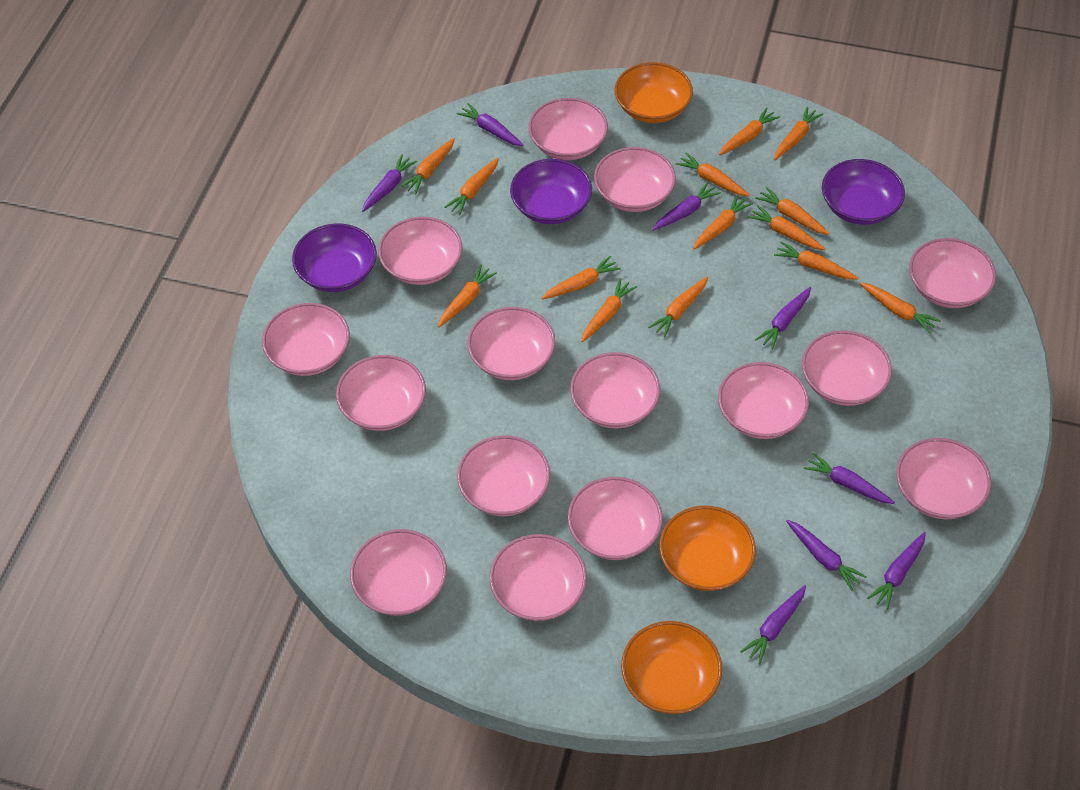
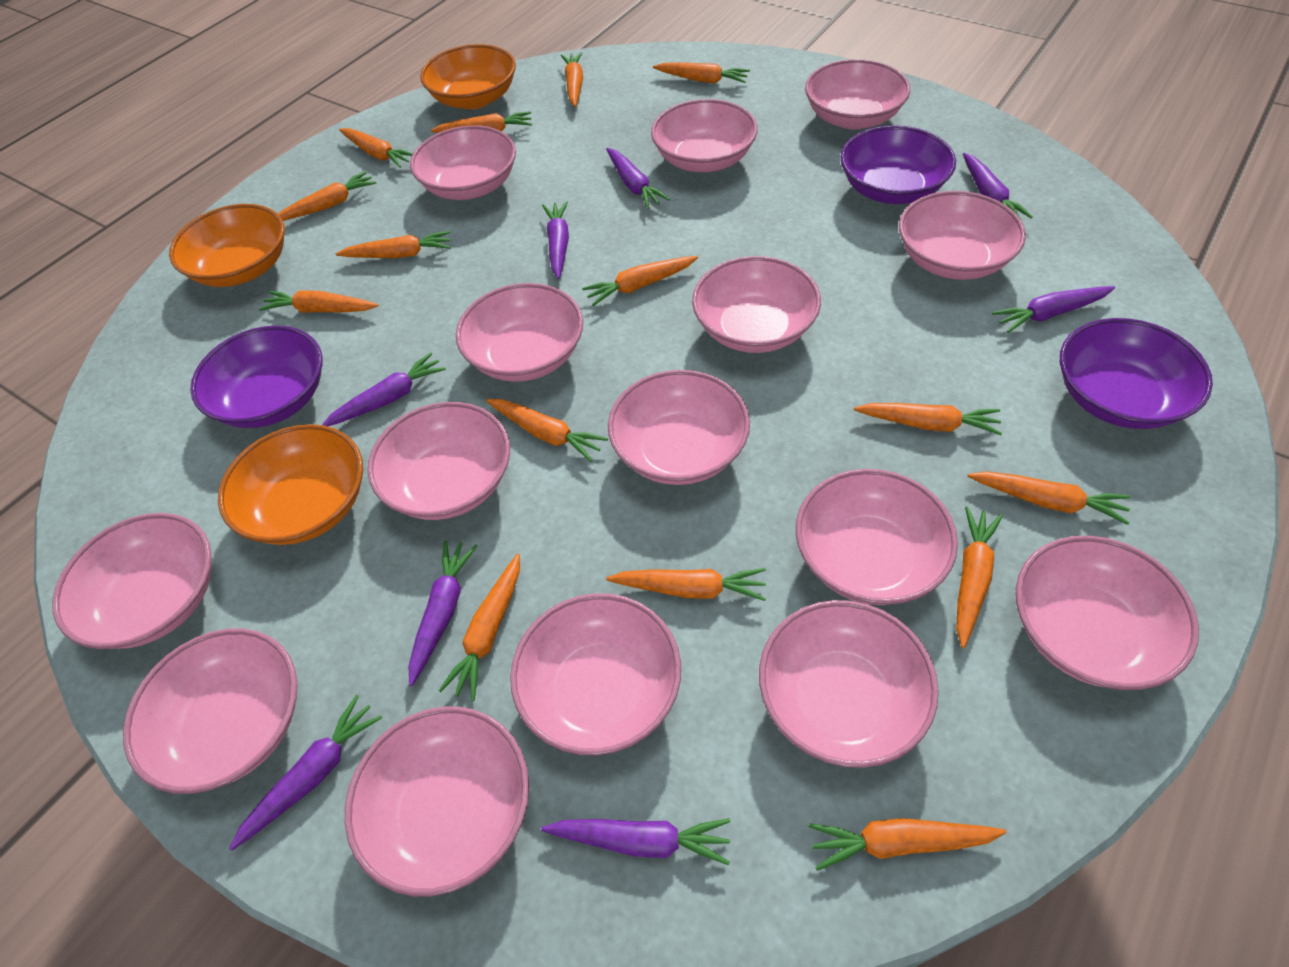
orange carrot: 14 -> 15

